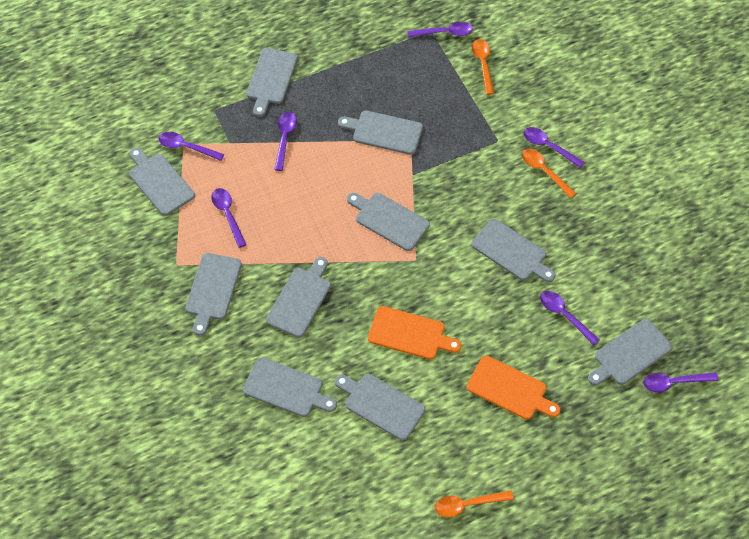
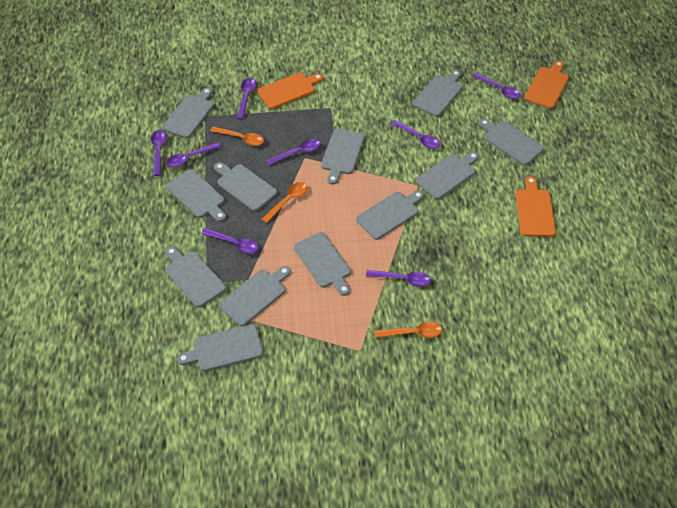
grey cutting board: 10 -> 12
orange cutting board: 2 -> 3
purple spoon: 7 -> 8

